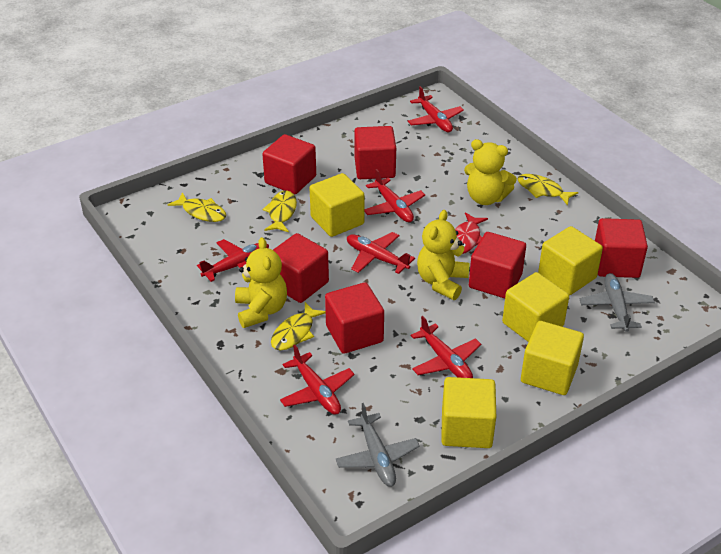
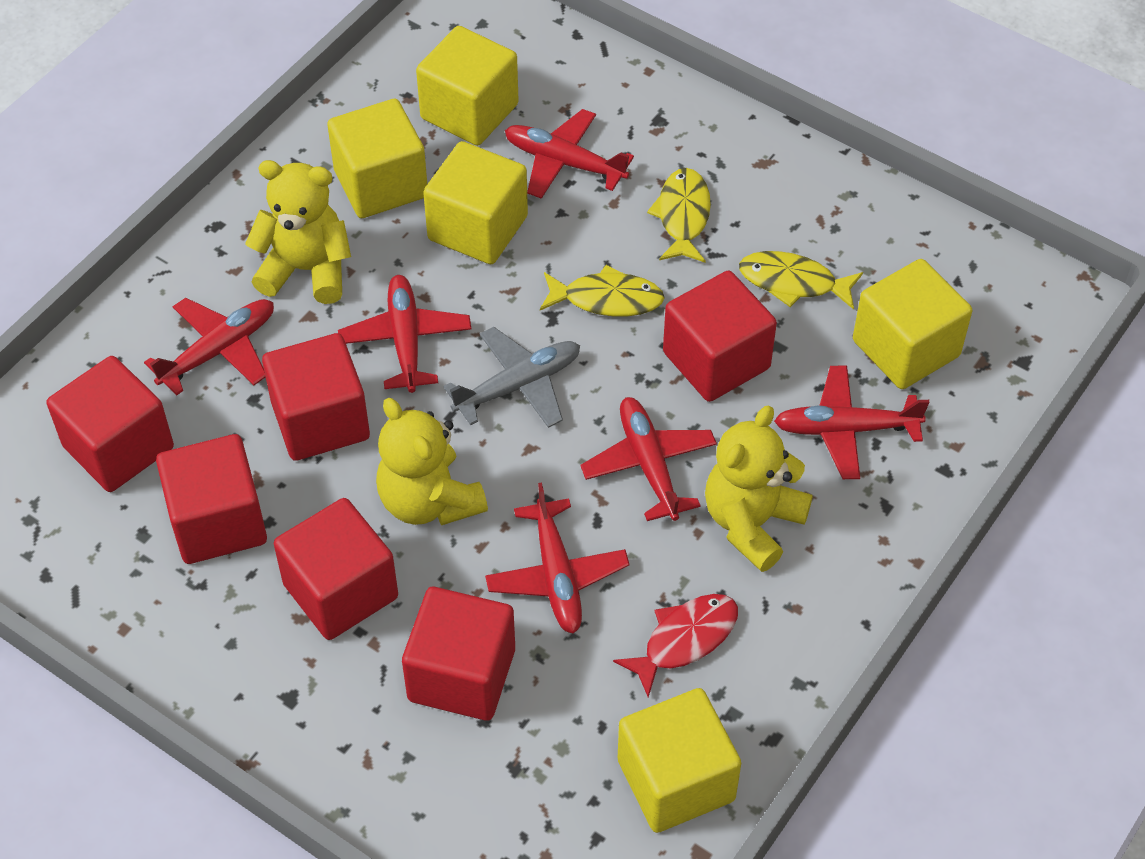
grey plane: 2 -> 1
yellow fish: 4 -> 3

